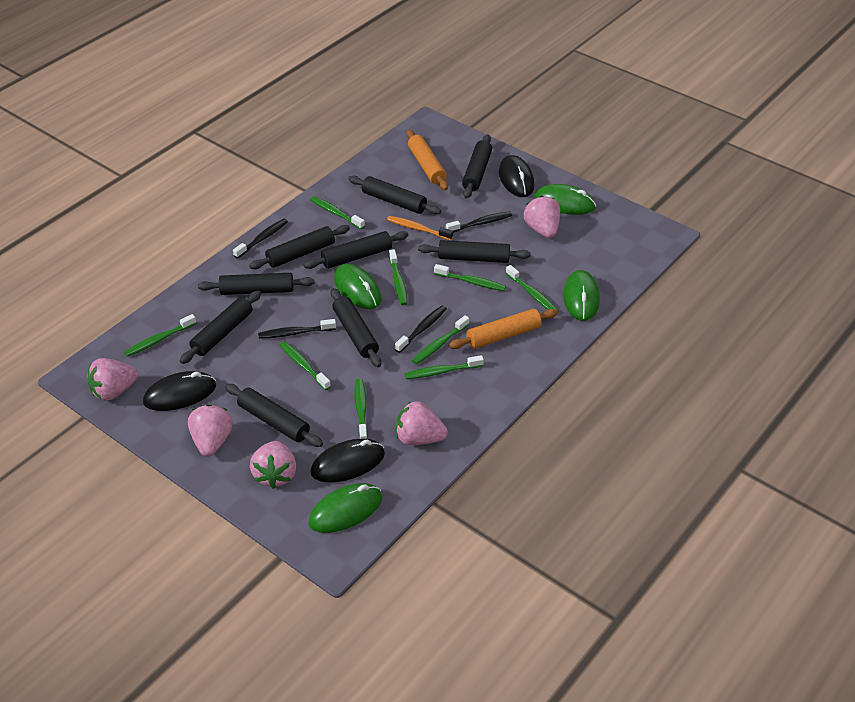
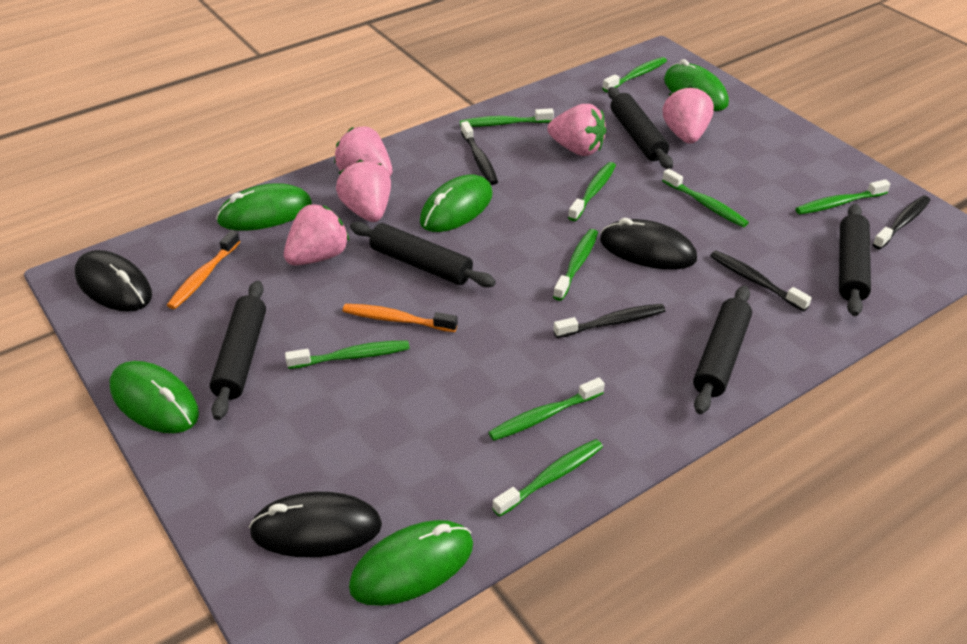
black rolling pin: 9 -> 5
green mouse: 4 -> 5
orange rolling pin: 2 -> 0
orange toothbrush: 1 -> 2

